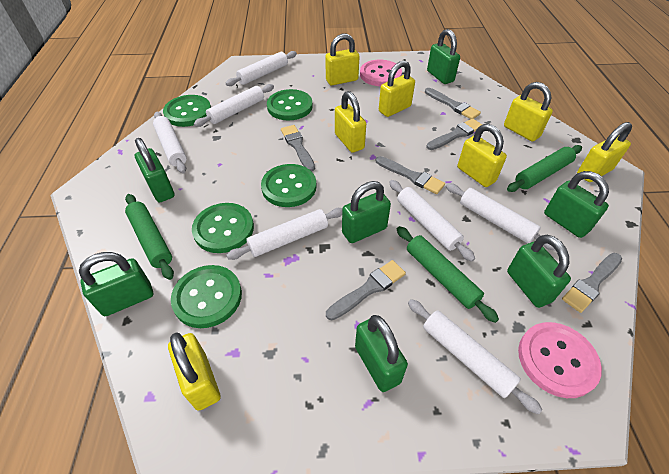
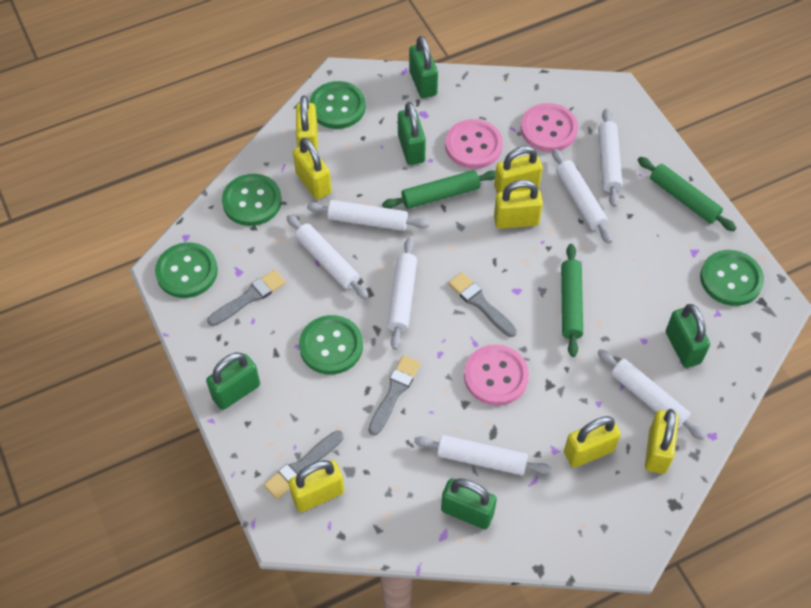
green padlock: 7 -> 5
grey brush: 6 -> 4
pink button: 2 -> 3

